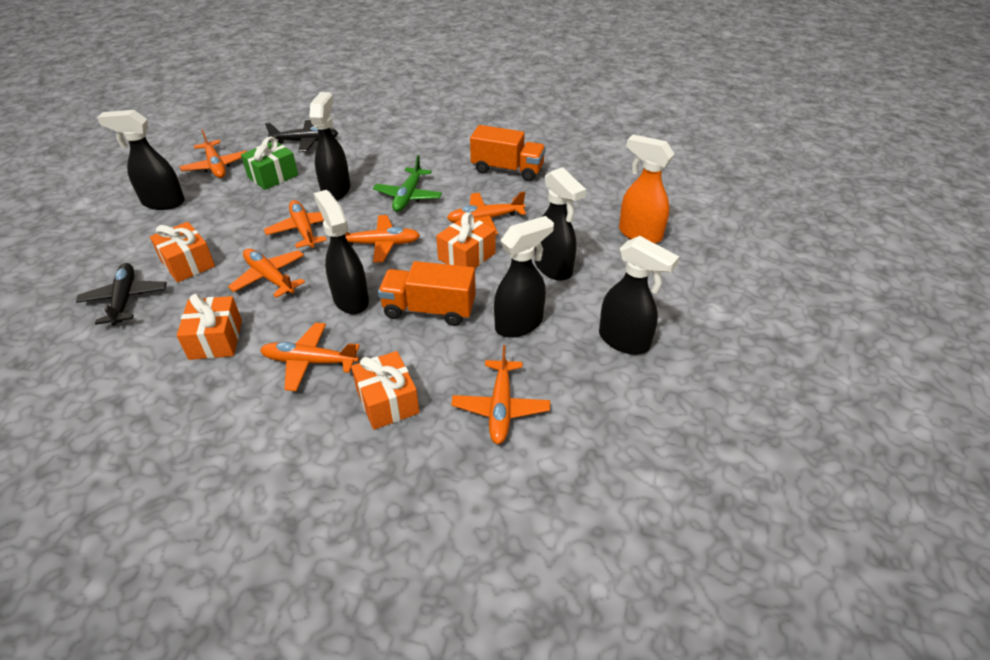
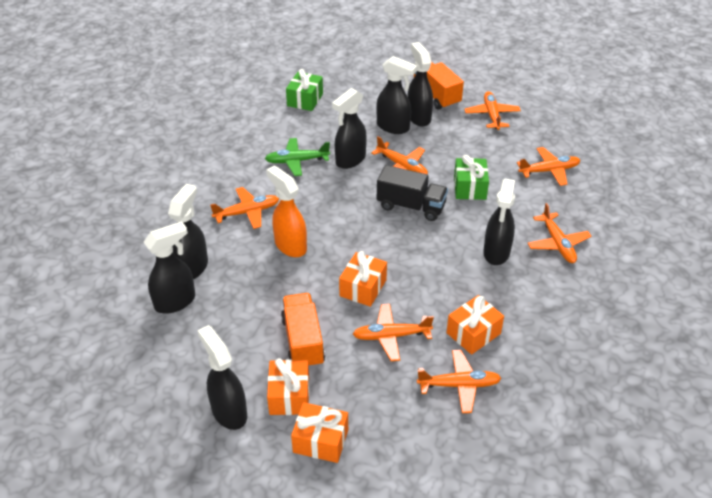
black plane: 2 -> 0
black spray bottle: 6 -> 7
black truck: 0 -> 1
green gift: 1 -> 2

